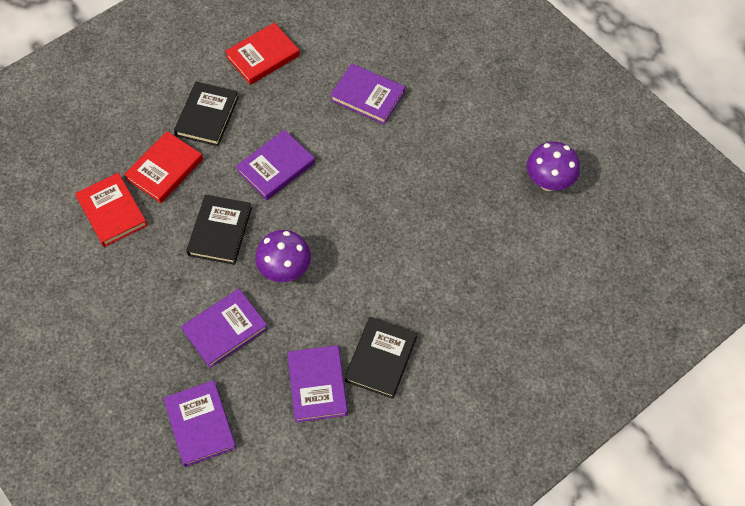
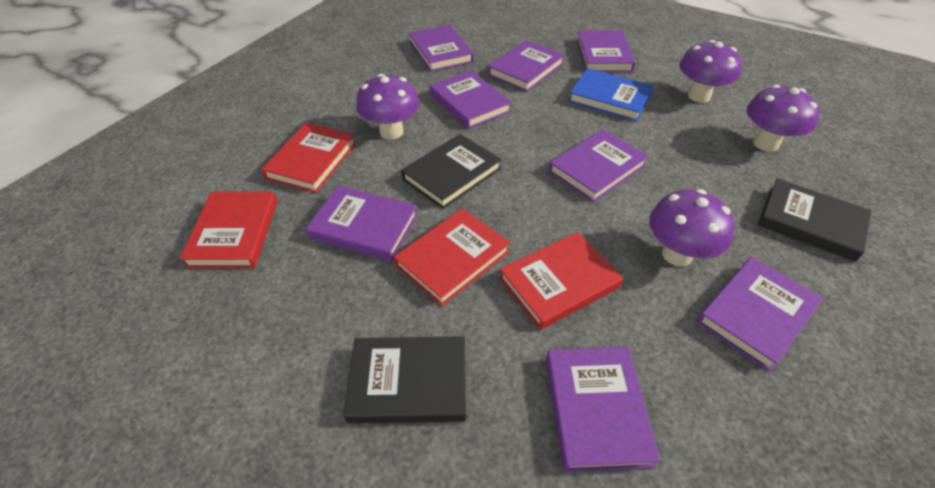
blue book: 0 -> 1
purple book: 5 -> 8
purple mushroom: 2 -> 4
red book: 3 -> 4

